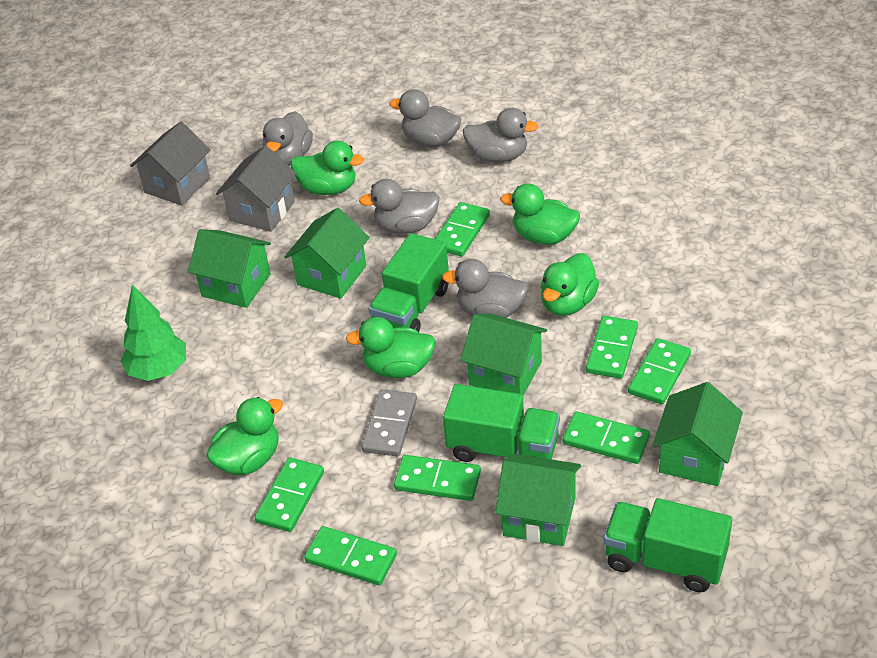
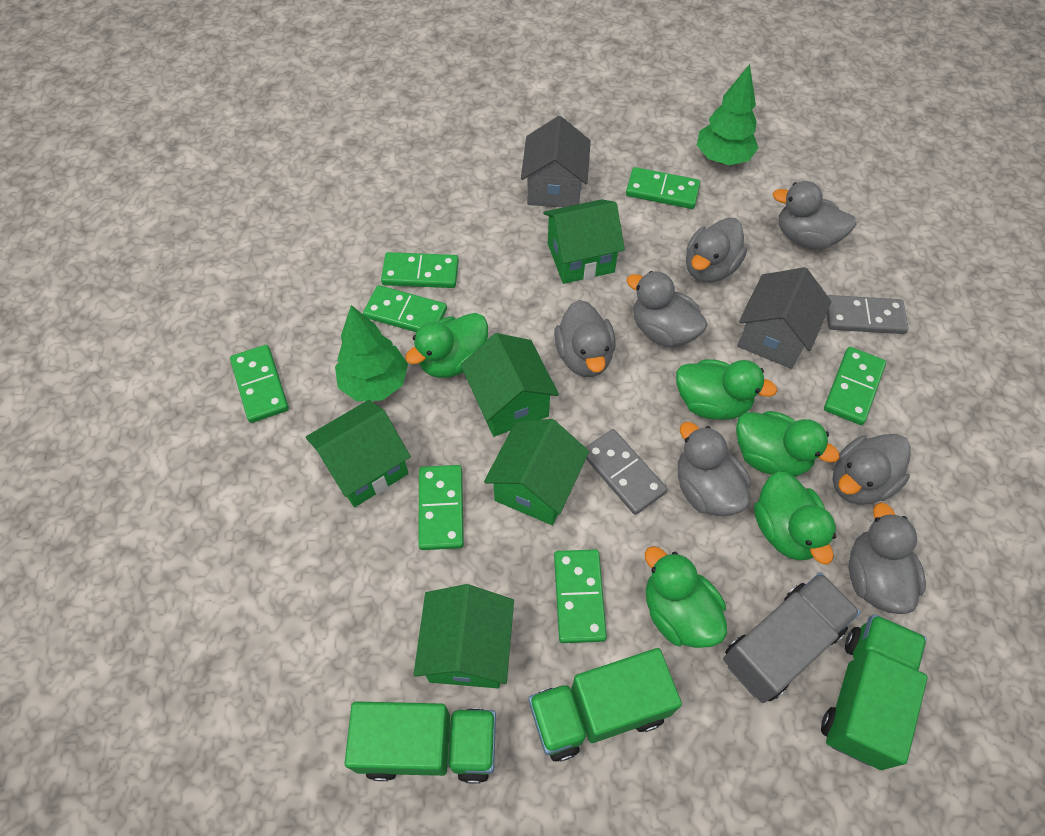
green tree: 1 -> 2
grey domino: 1 -> 2
grey duck: 5 -> 7
grey truck: 0 -> 1

